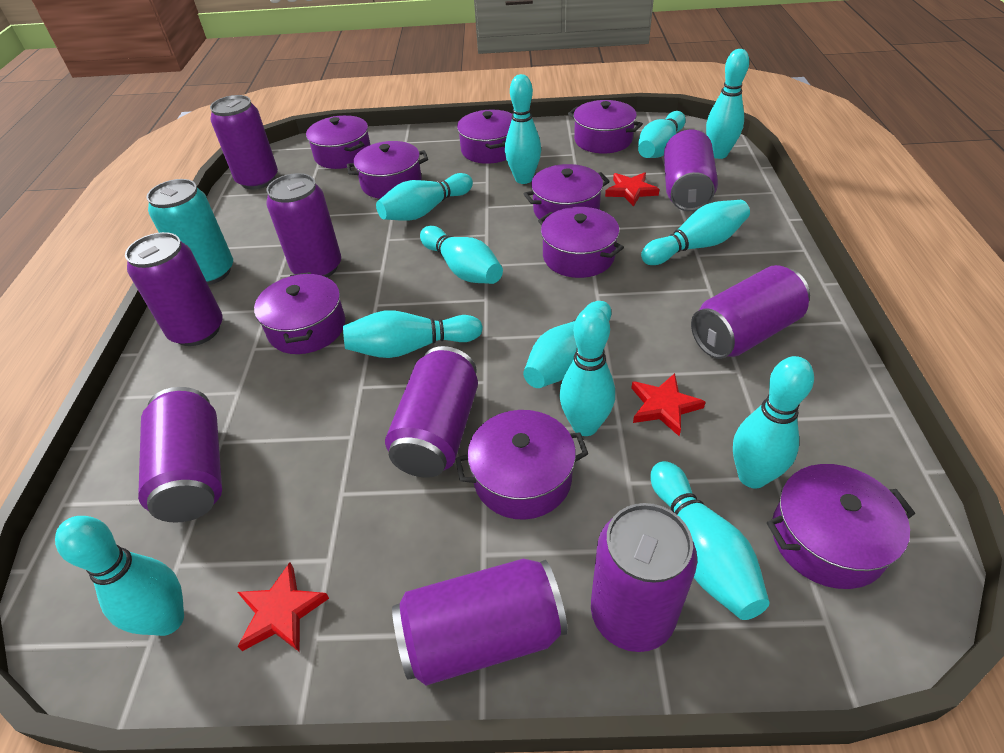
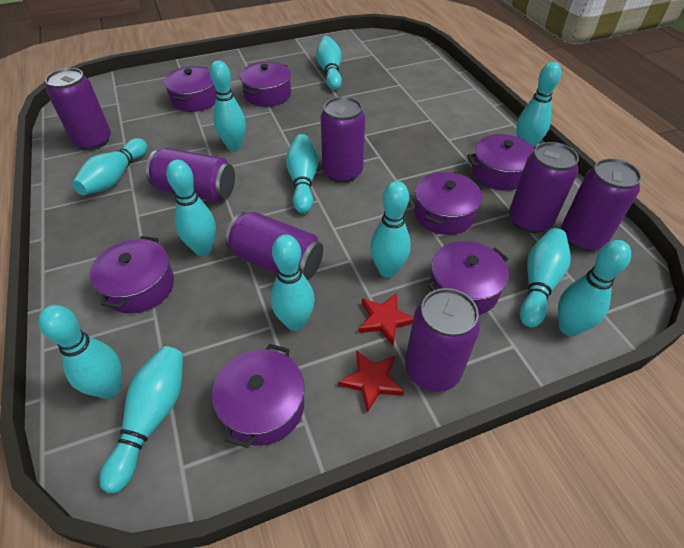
purple can: 9 -> 7
purple pot: 9 -> 7
red star: 3 -> 2
turquoise can: 1 -> 0

